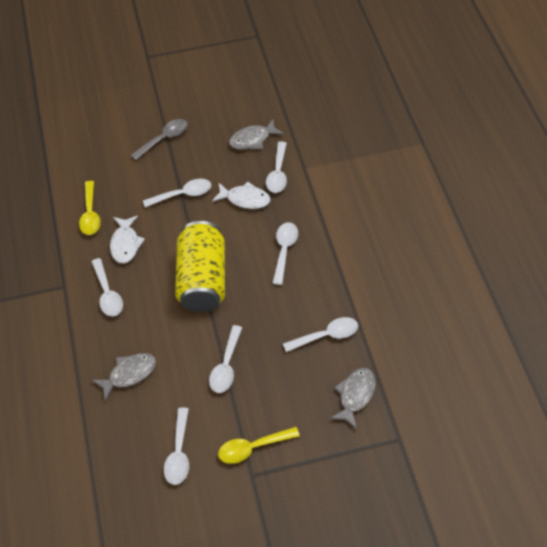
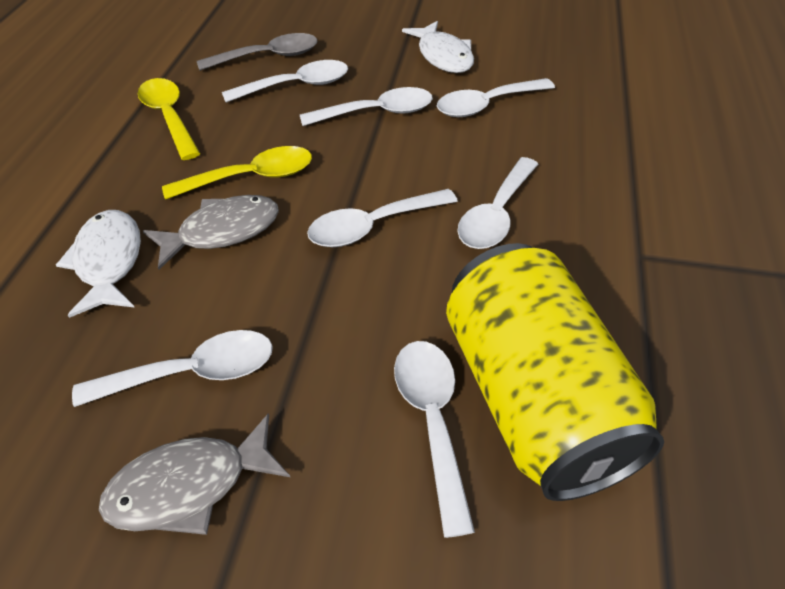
grey fish: 3 -> 2

